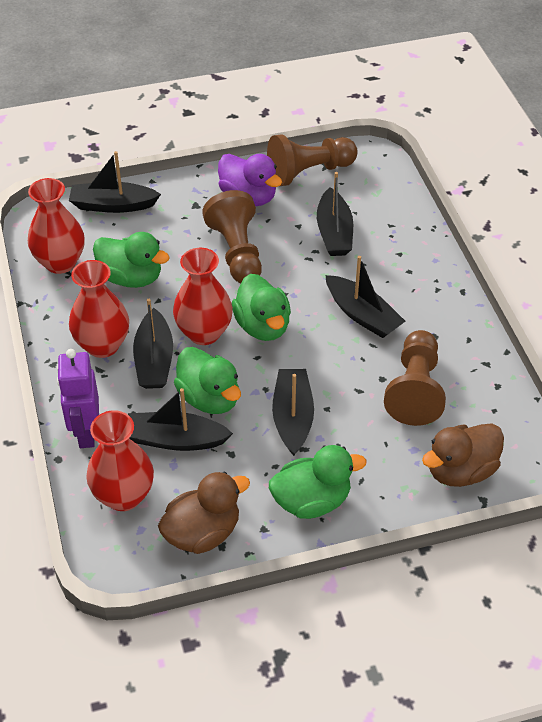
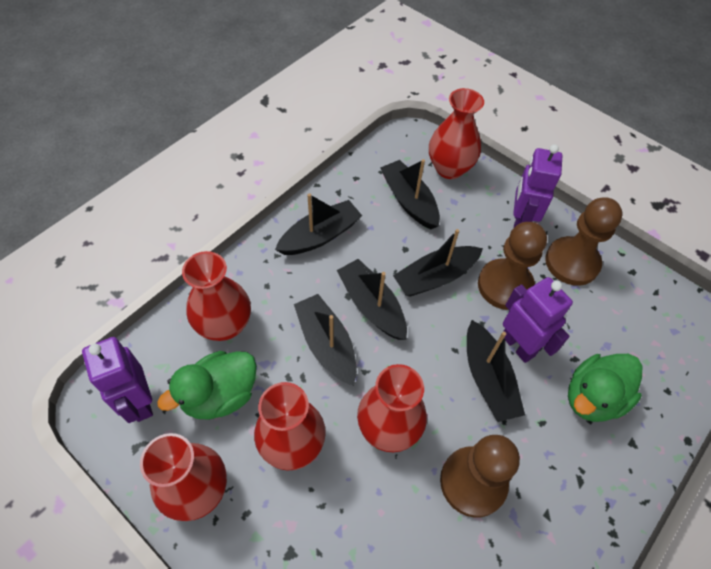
brown duck: 2 -> 0
green duck: 4 -> 2
purple duck: 1 -> 0
purple robot: 1 -> 3
red vase: 4 -> 5

